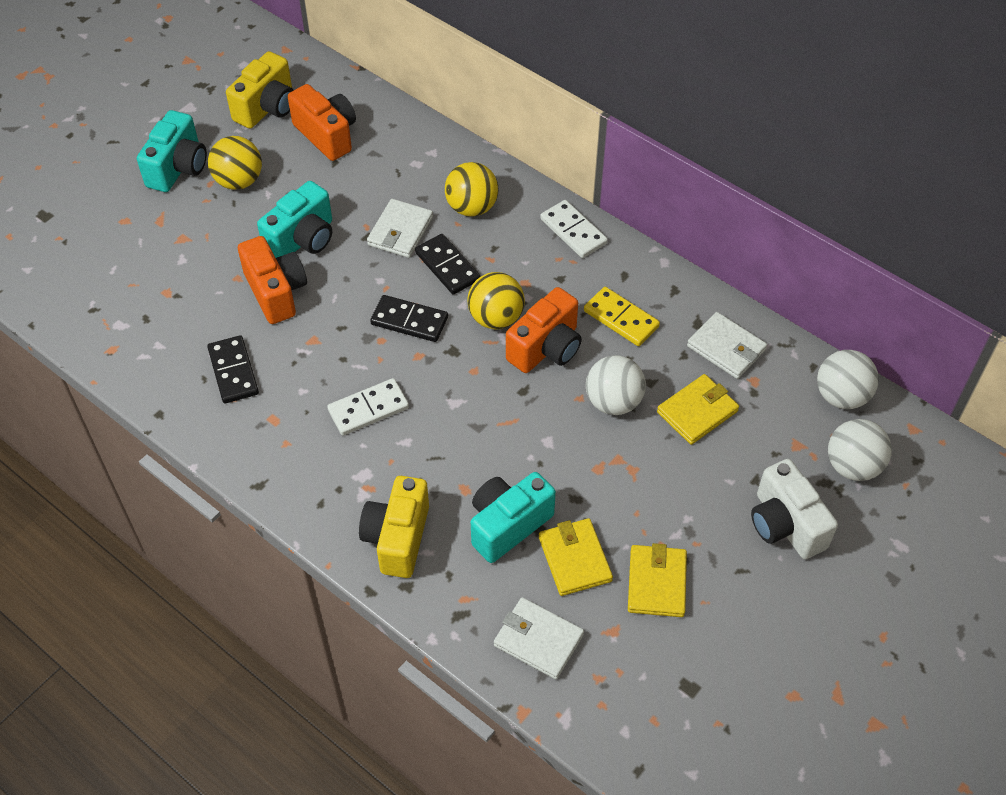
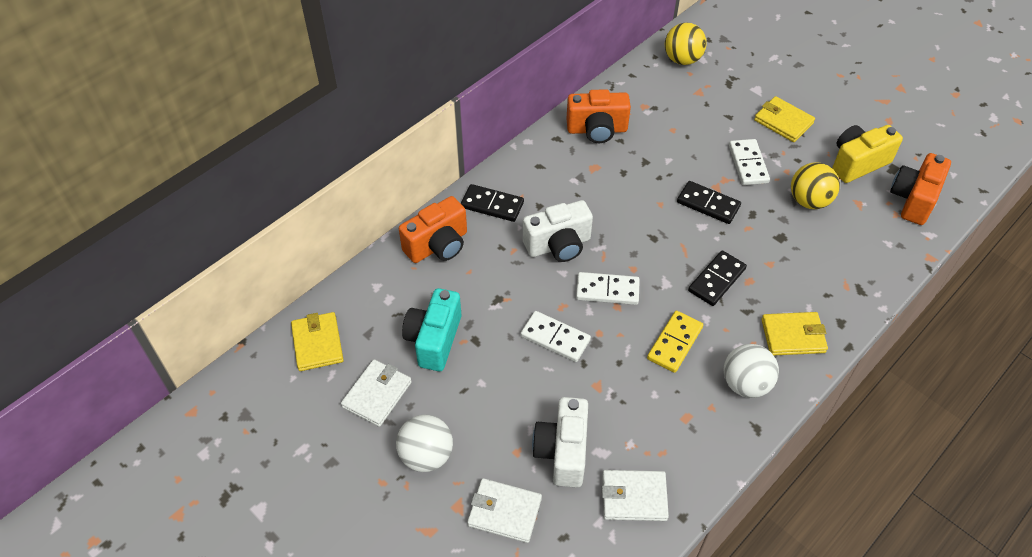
turquoise camera: 3 -> 1
white ball: 3 -> 2
white camera: 1 -> 2
white domino: 2 -> 3
yellow ball: 3 -> 2
yellow camera: 2 -> 1

